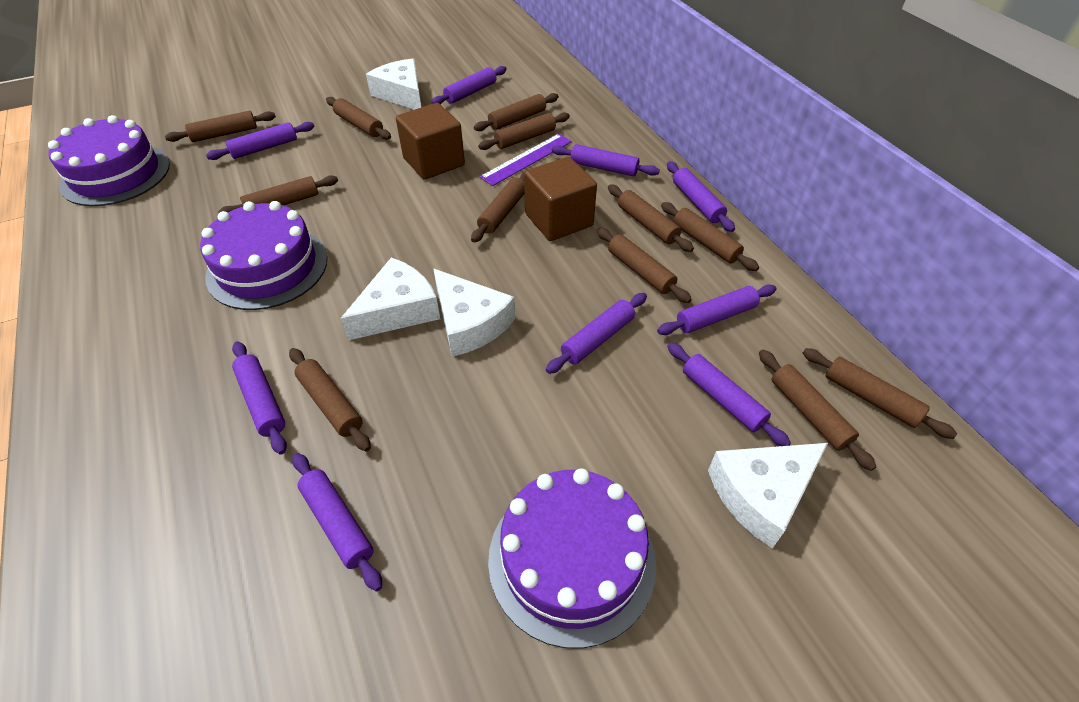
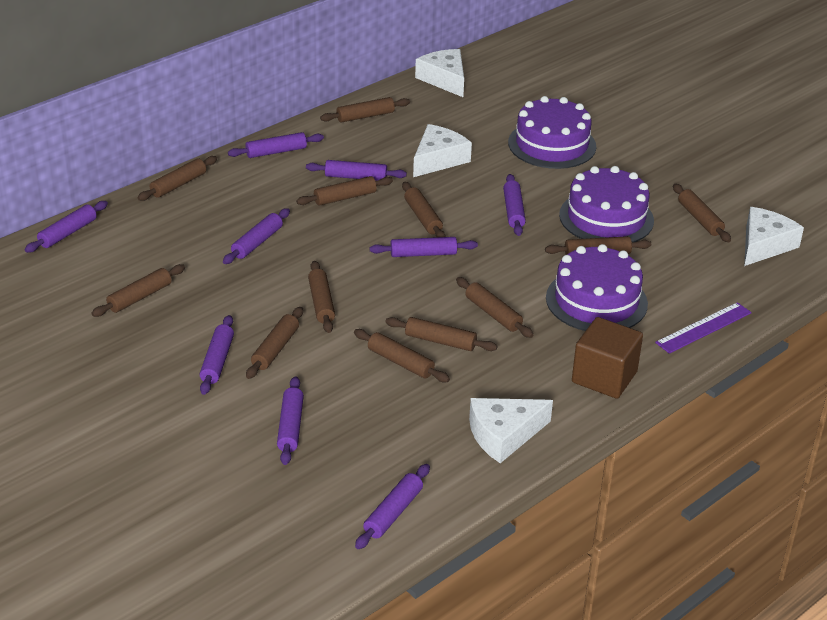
brown cube: 2 -> 1

